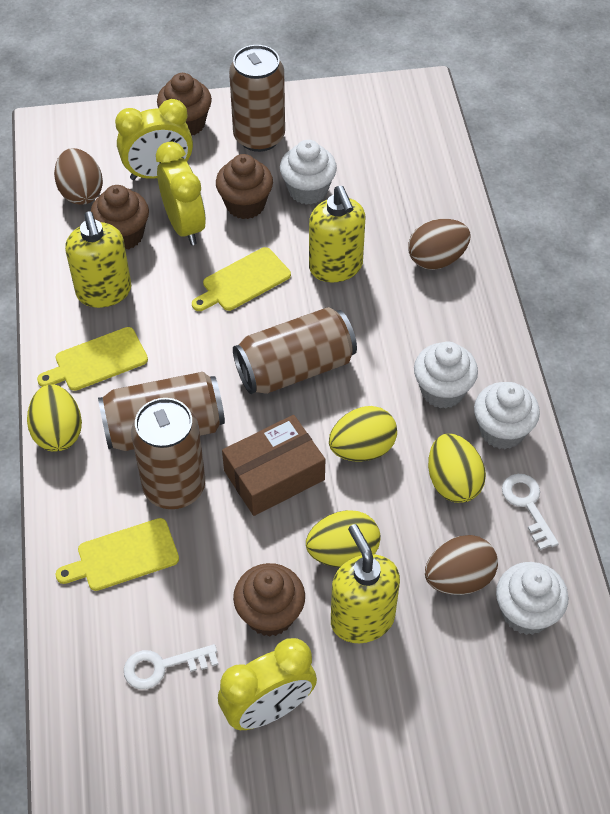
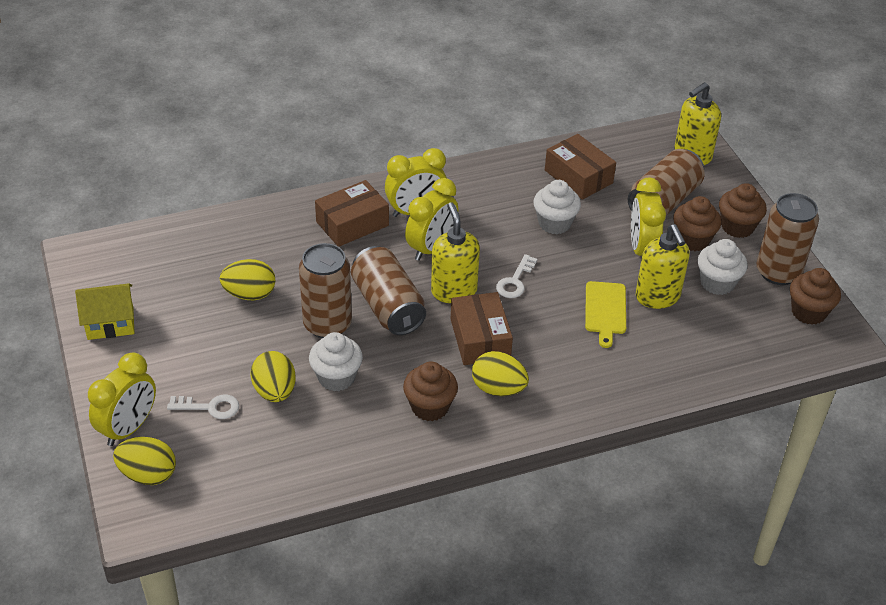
brown box: 1 -> 3
brown egg: 3 -> 0
white cupcake: 4 -> 3
yellow clock: 3 -> 4
yellow cutting board: 3 -> 1
yellow house: 0 -> 1

